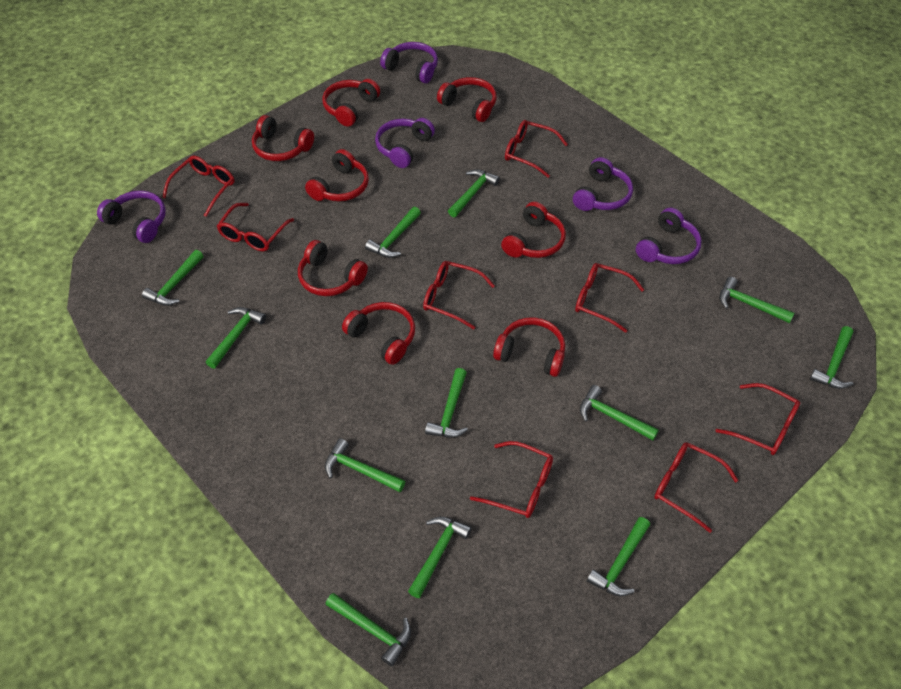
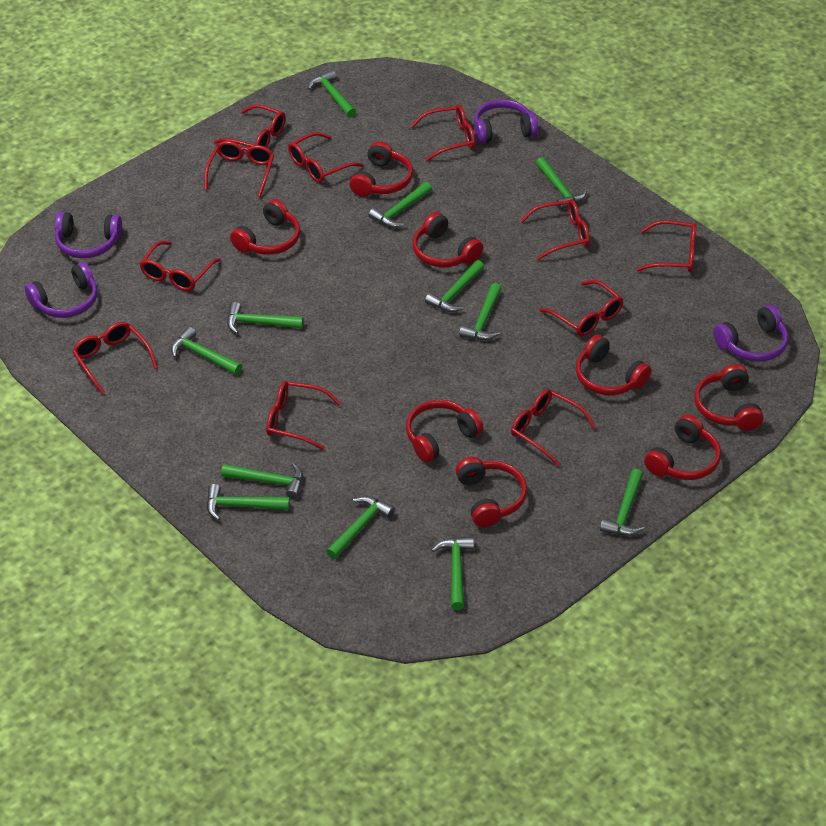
purple headphones: 5 -> 4
red glasses: 8 -> 11

